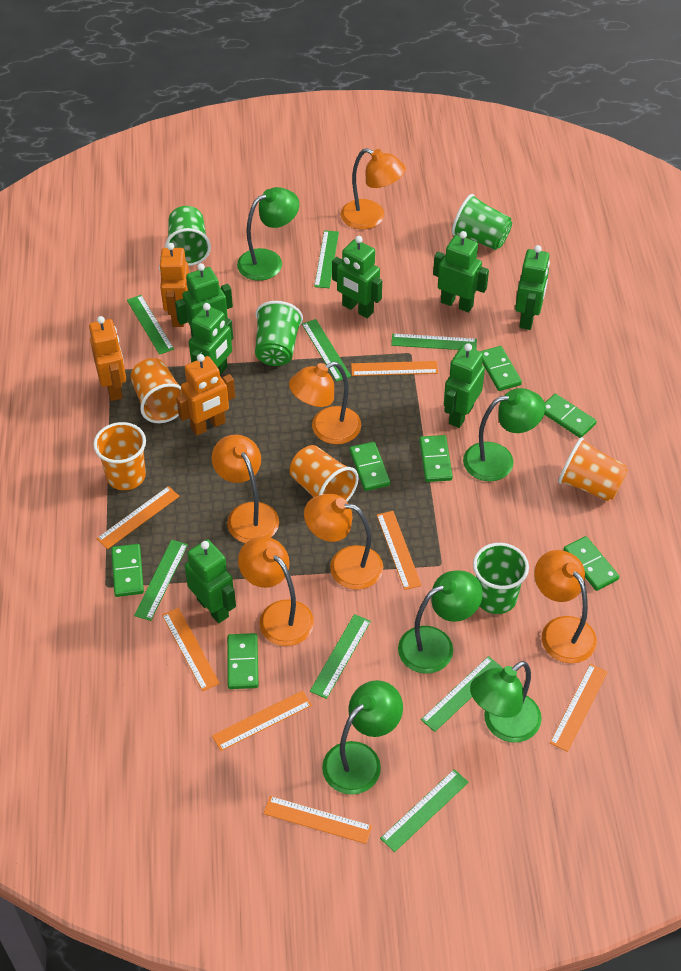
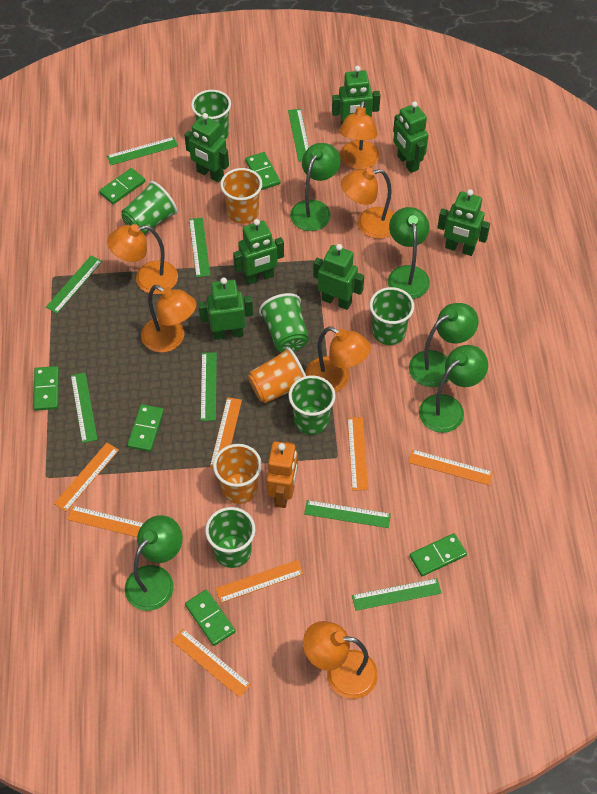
green cup: 4 -> 6
green domino: 7 -> 6
orange cup: 4 -> 3
orange robot: 3 -> 1

